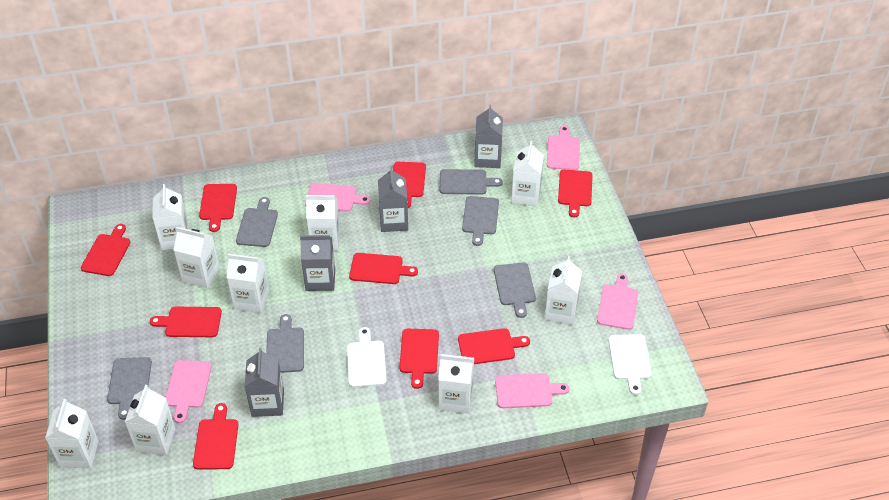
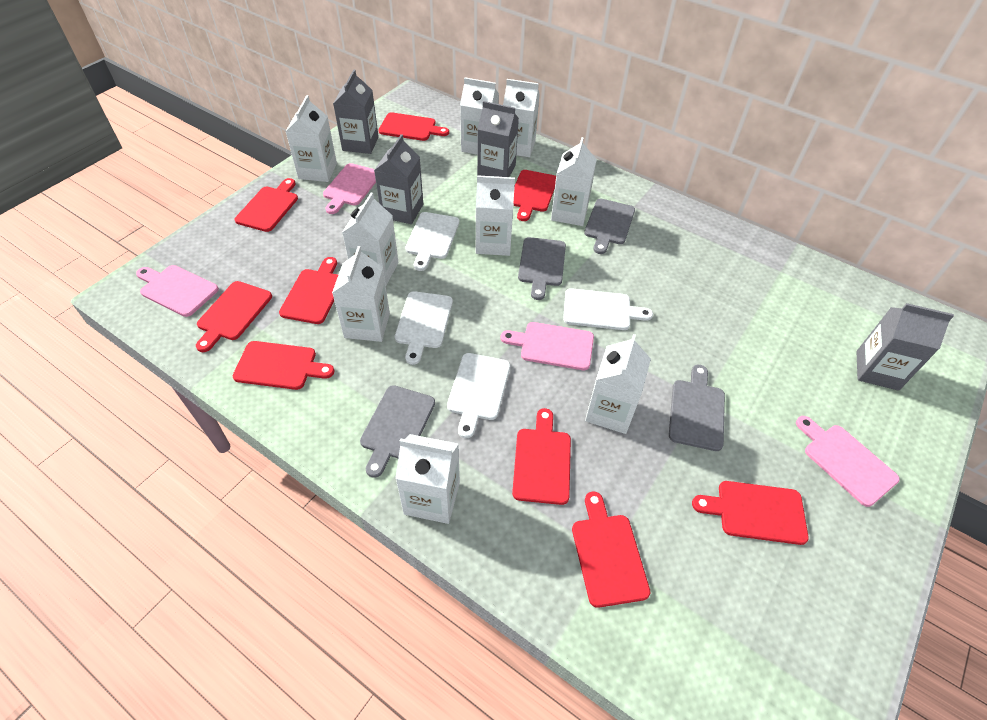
grey cutting board: 6 -> 4
pink cutting board: 5 -> 4
white cutting board: 2 -> 4

